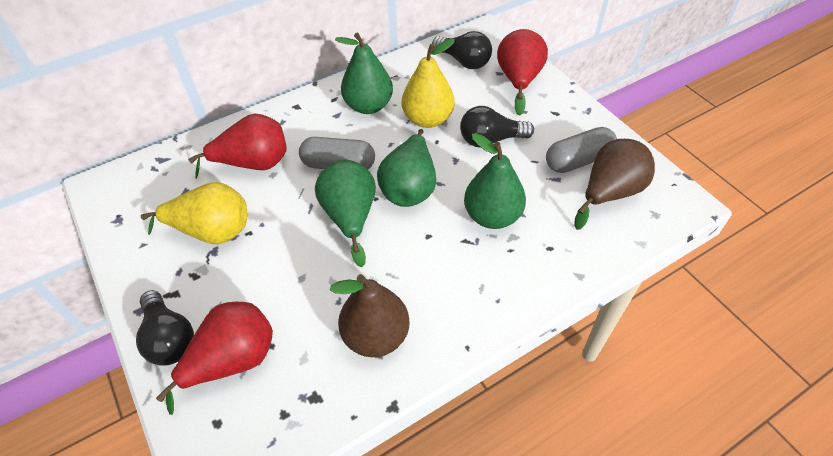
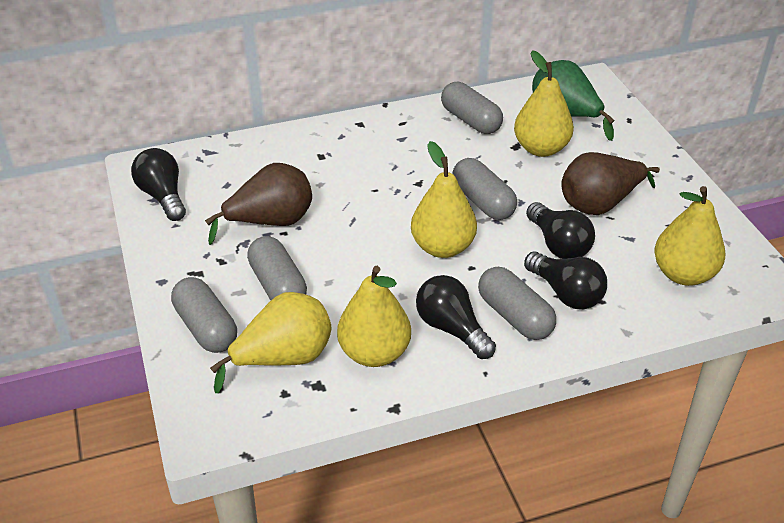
black light bulb: 3 -> 4
green pear: 4 -> 1
grey capsule: 2 -> 5
red pear: 3 -> 0
yellow pear: 2 -> 5

